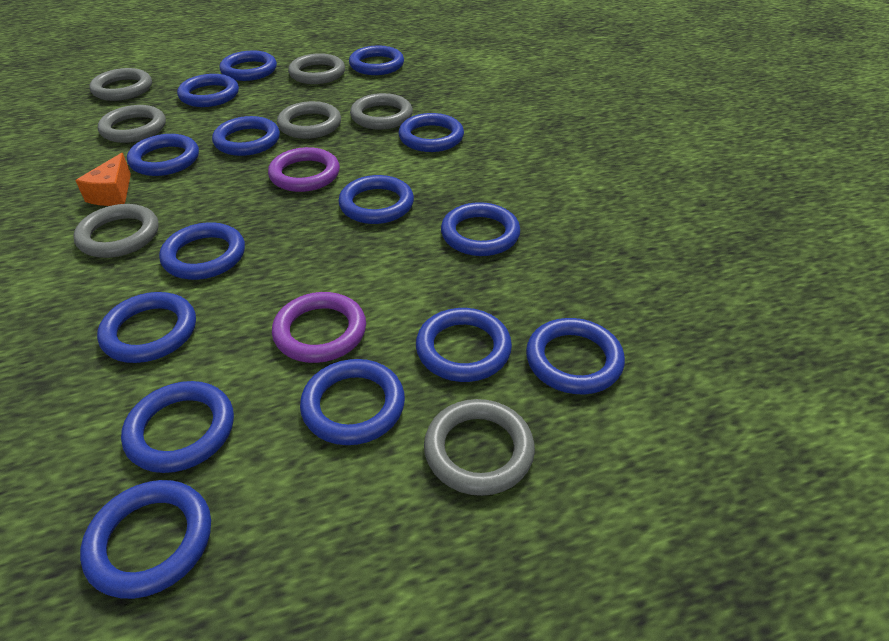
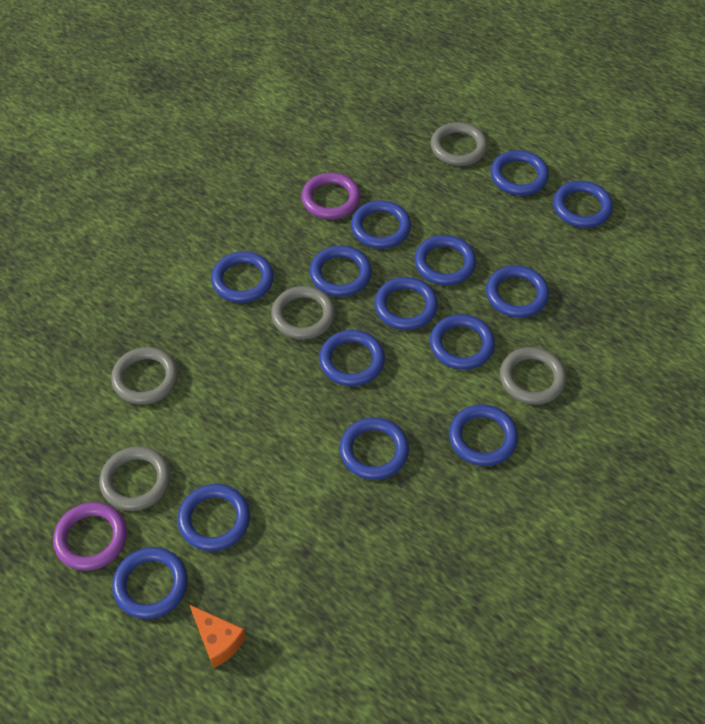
blue ring: 15 -> 14
grey ring: 7 -> 5

